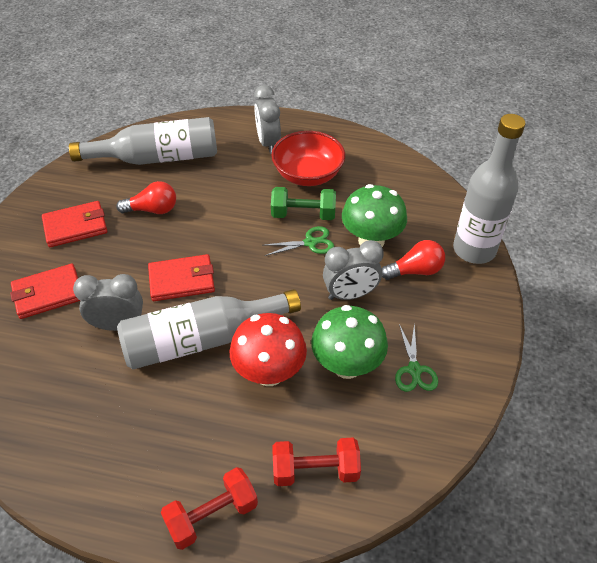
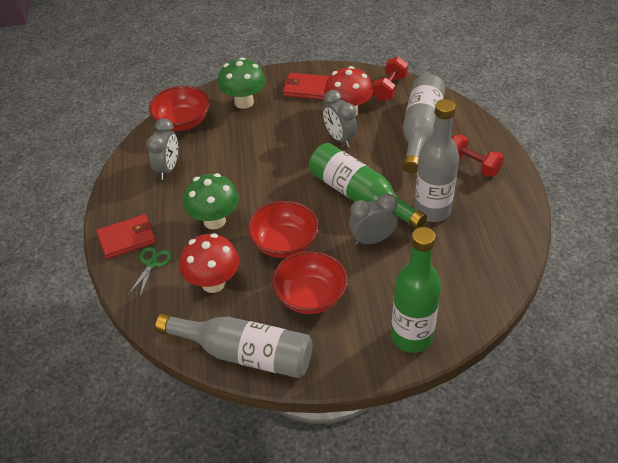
green bottle: 0 -> 2
green dumbbell: 1 -> 0
green scissors: 2 -> 1
red bowl: 1 -> 3
red light bulb: 2 -> 0
red mushroom: 1 -> 2
red wallet: 3 -> 2

